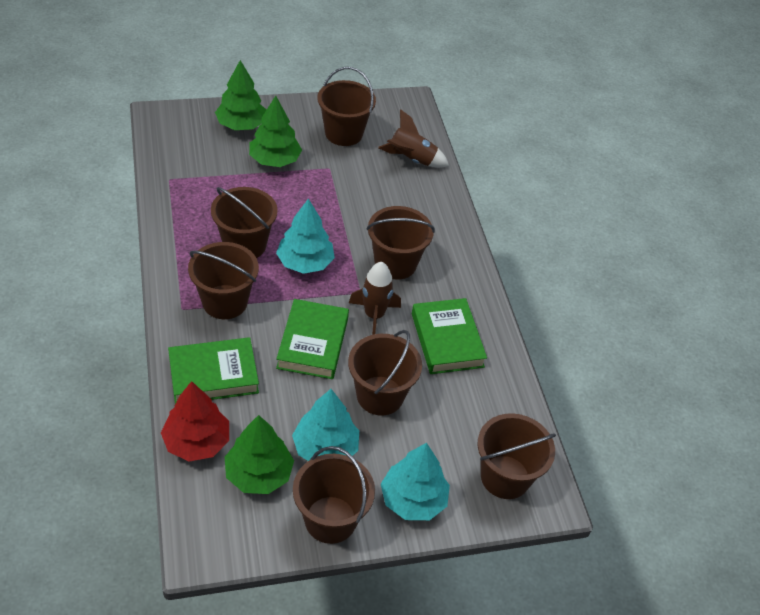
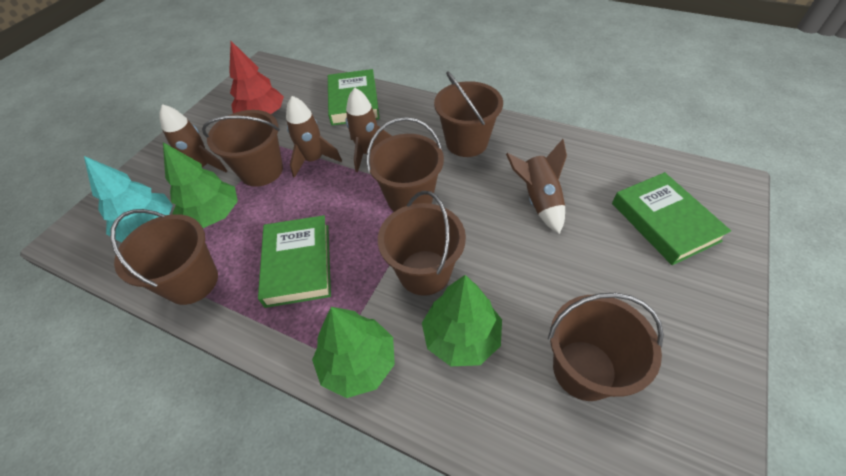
brown bucket: 7 -> 6
brown rocket: 2 -> 4
turquoise tree: 3 -> 1

